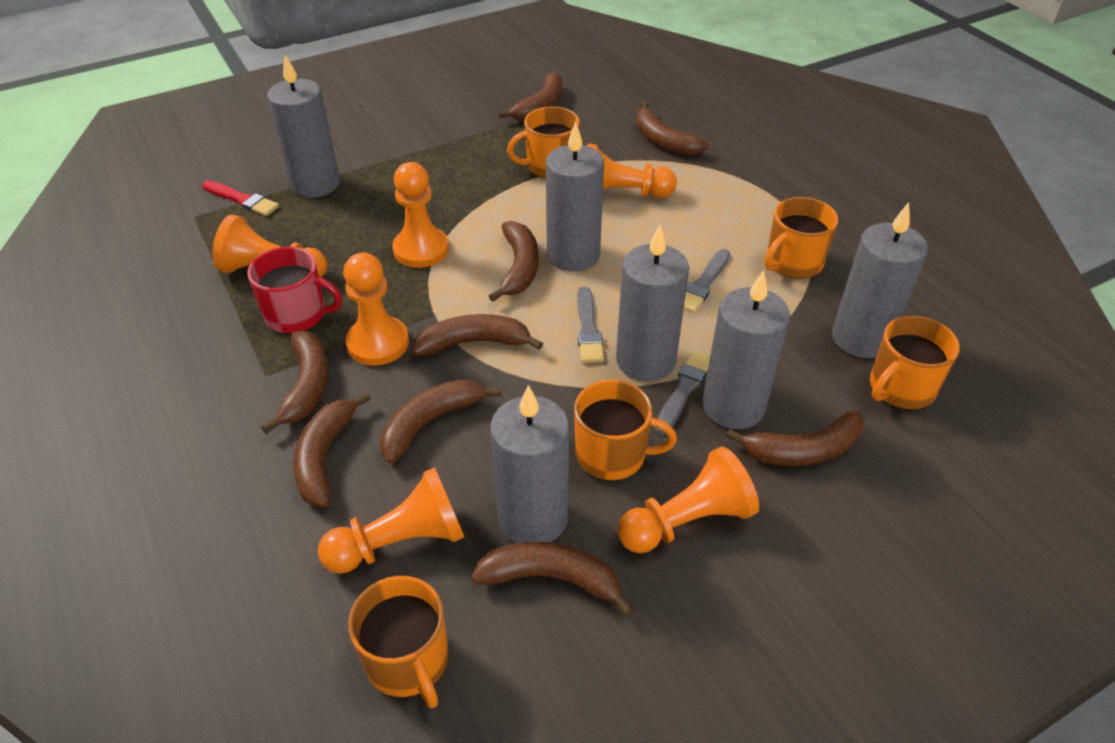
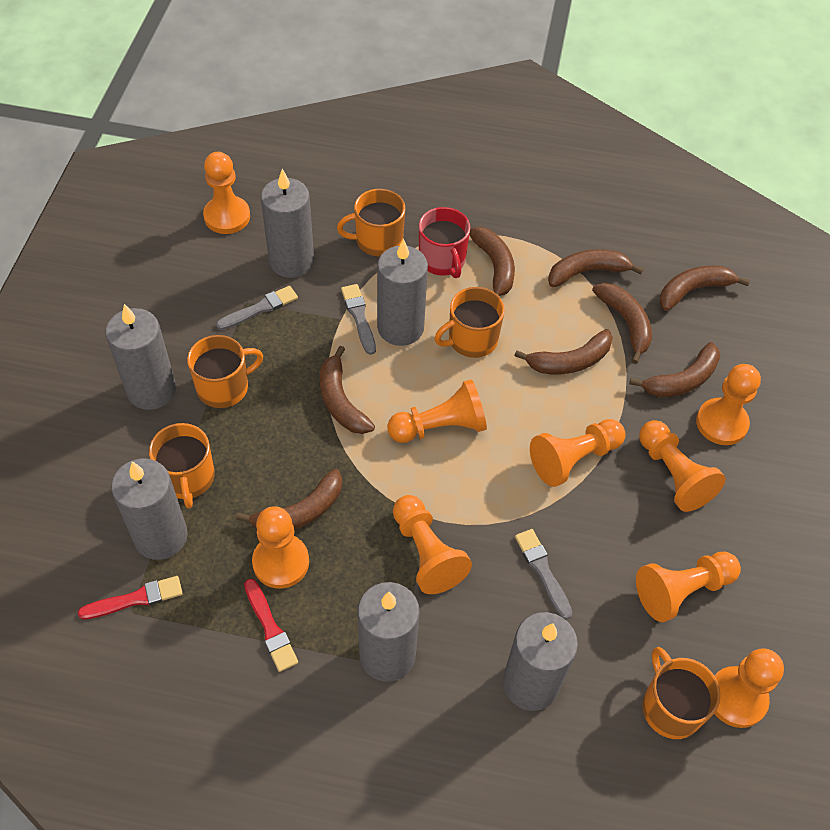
brown banana: 9 -> 8
orange pawn: 6 -> 9
red brush: 1 -> 2

